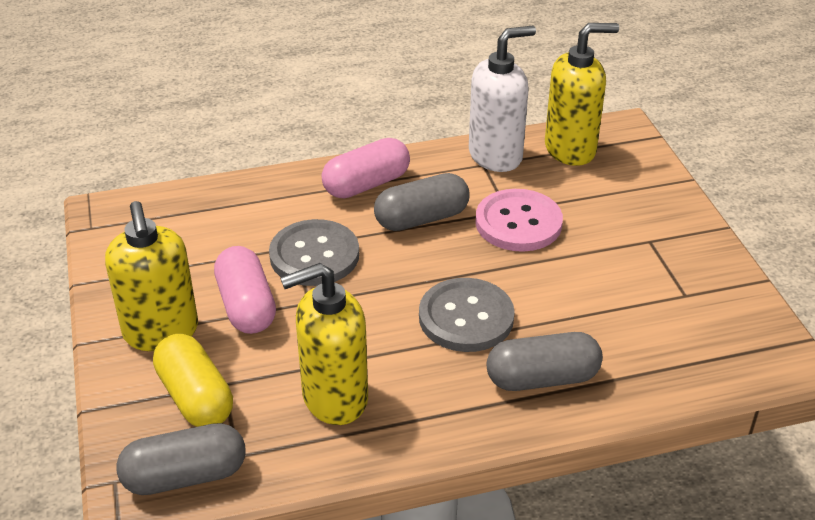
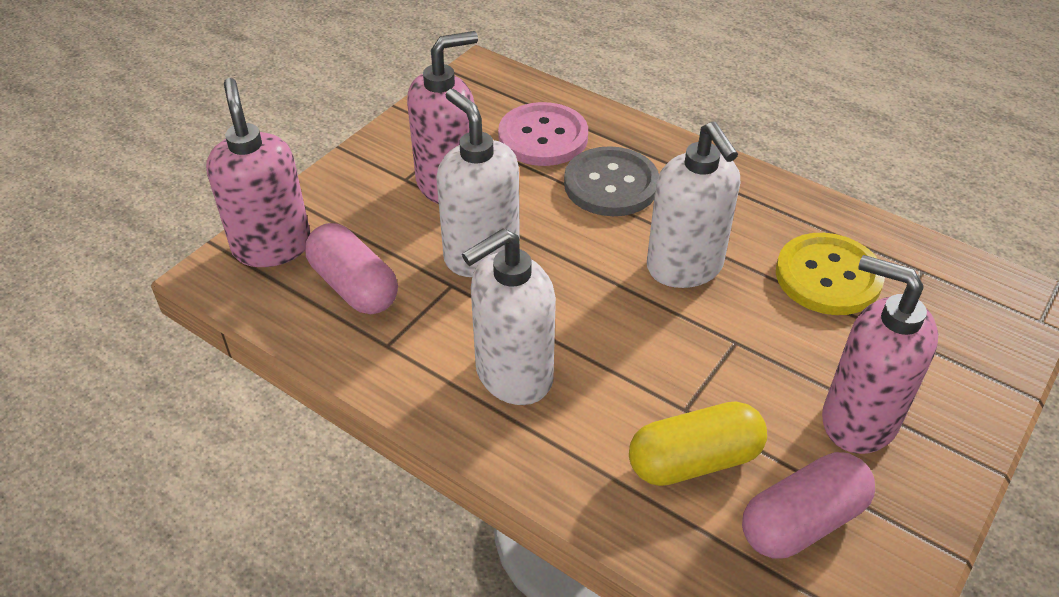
grey button: 2 -> 1
grey capsule: 3 -> 0
pink soap dispenser: 0 -> 3
white soap dispenser: 1 -> 3
yellow button: 0 -> 1
yellow soap dispenser: 3 -> 0

